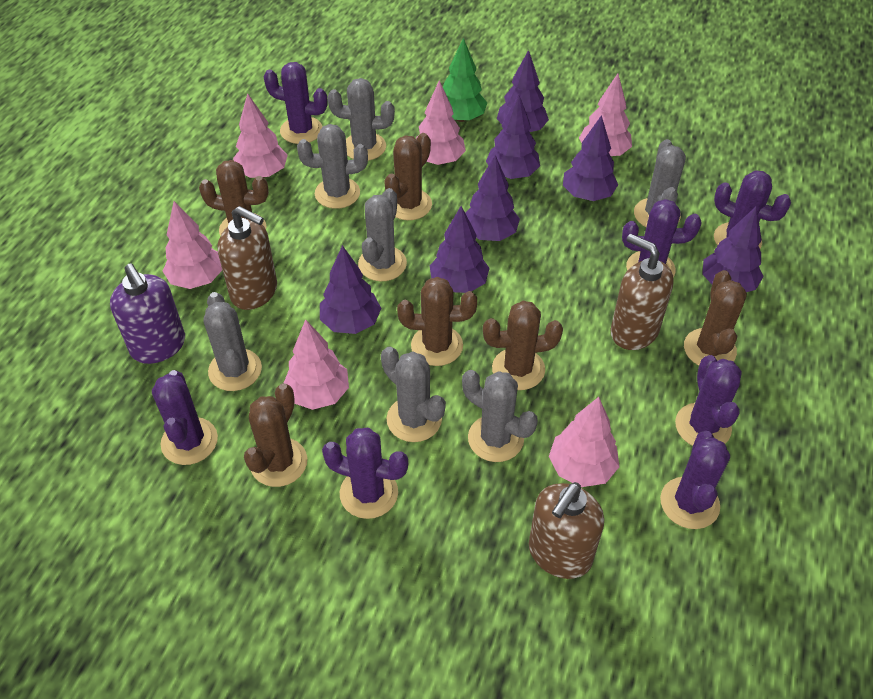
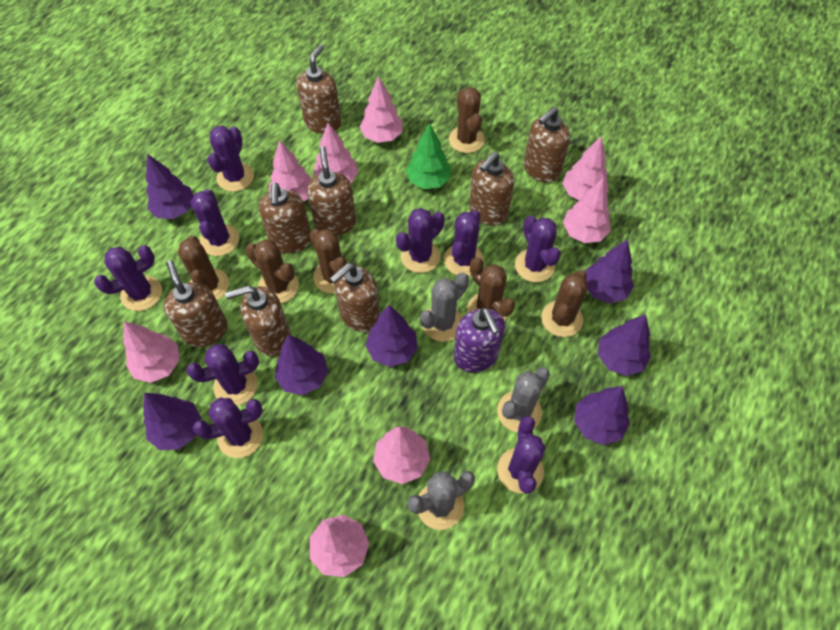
brown soap dispenser: 3 -> 8
grey cactus: 7 -> 3
pink tree: 6 -> 8
purple cactus: 7 -> 9

